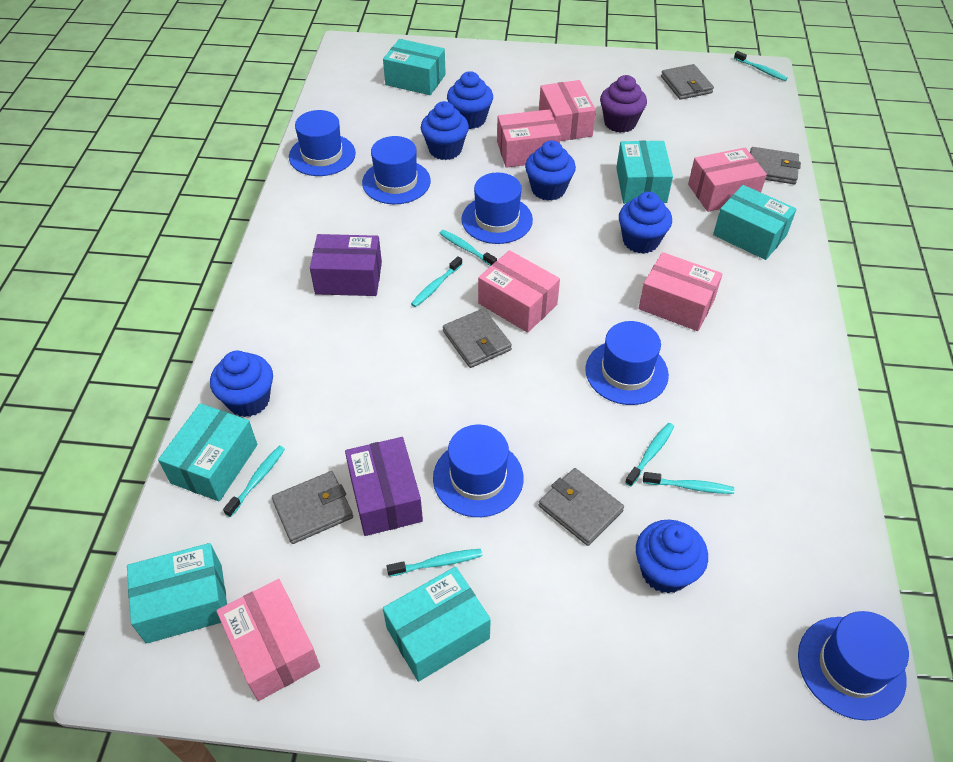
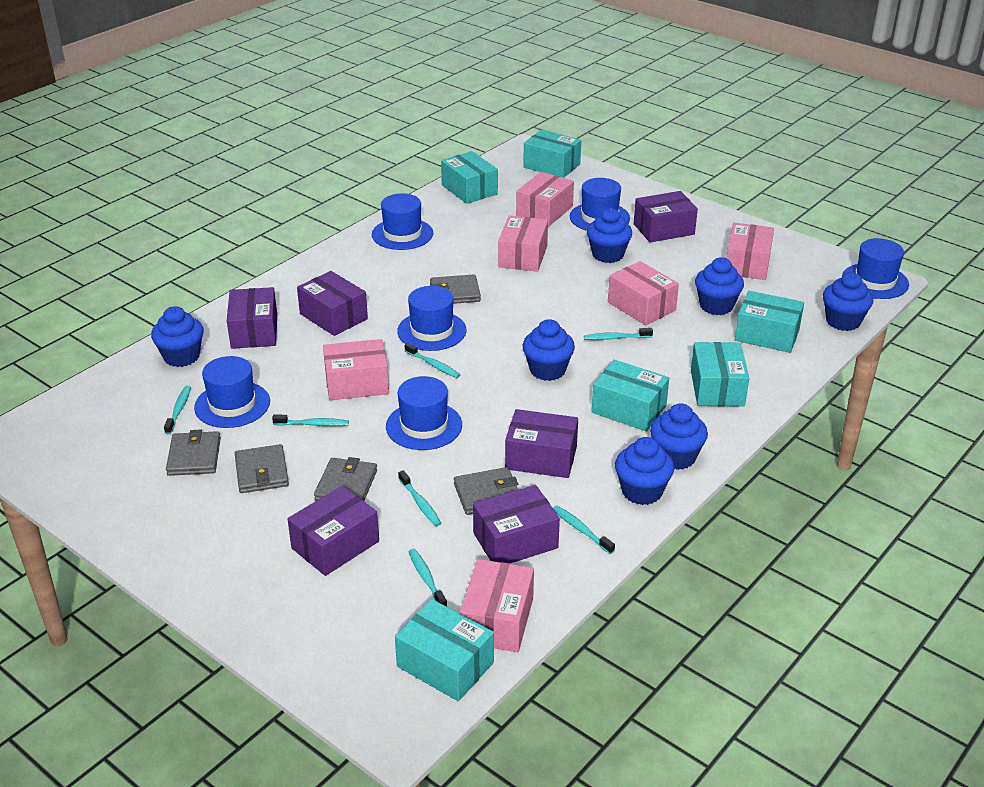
blue cupcake: 6 -> 7
purple box: 2 -> 6
purple cupcake: 1 -> 0

